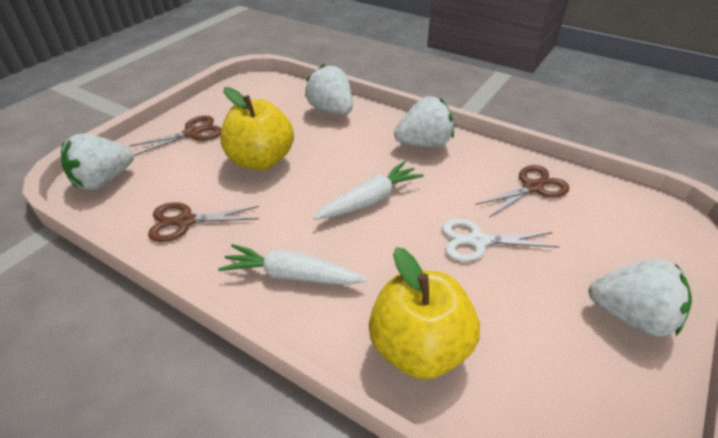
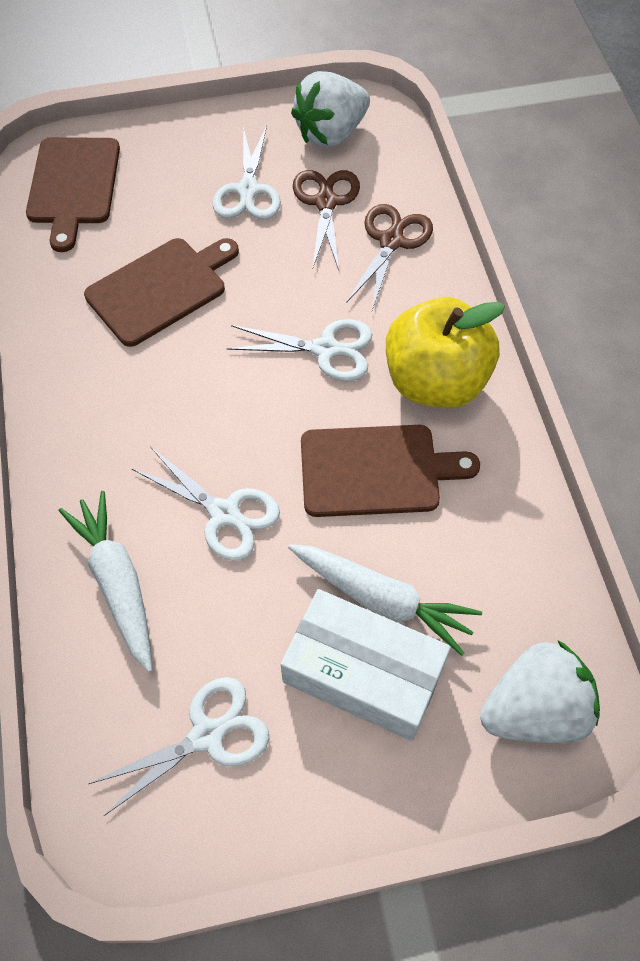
brown cutting board: 0 -> 3
brown scissors: 3 -> 2
white box: 0 -> 1
white scissors: 1 -> 4
white strawberry: 4 -> 2
yellow apple: 2 -> 1

